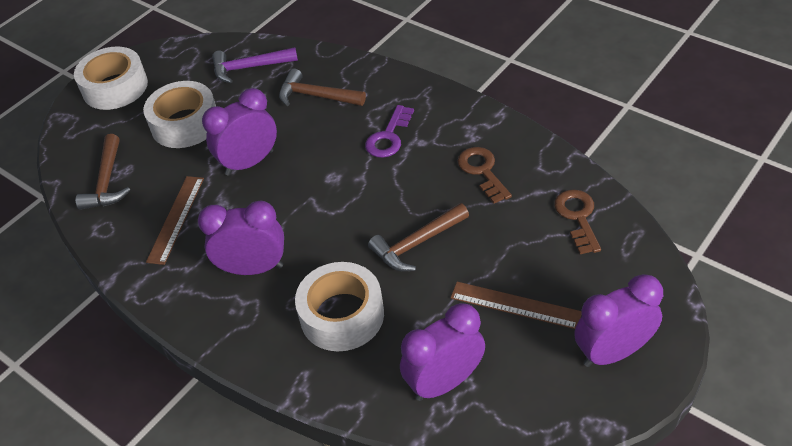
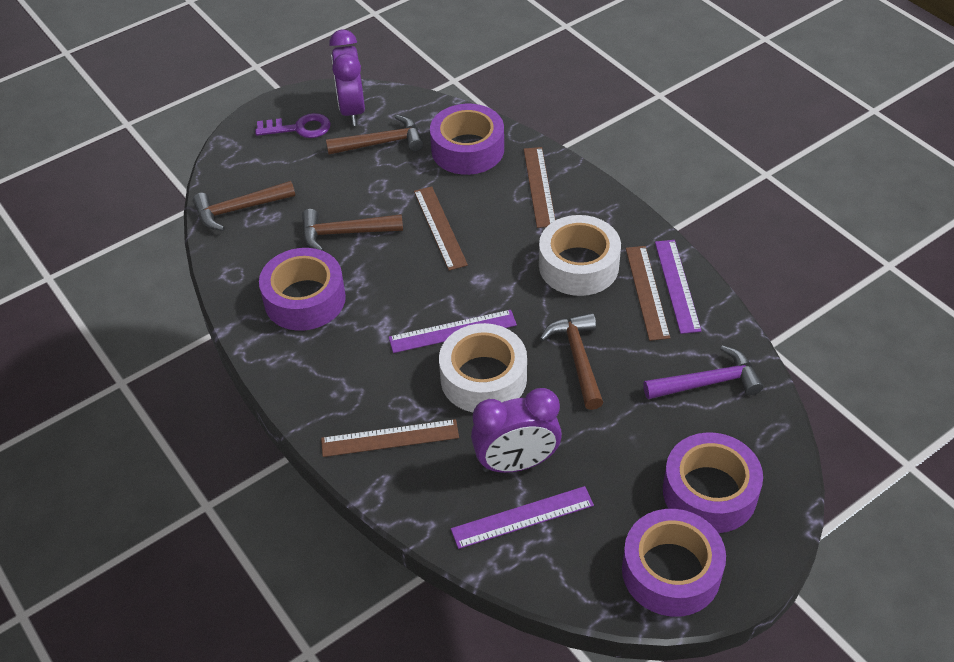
brown hammer: 3 -> 4
brown key: 2 -> 0
brown ruler: 2 -> 4
purple clock: 4 -> 2
purple ruler: 0 -> 3
purple tape: 0 -> 4
white tape: 3 -> 2

